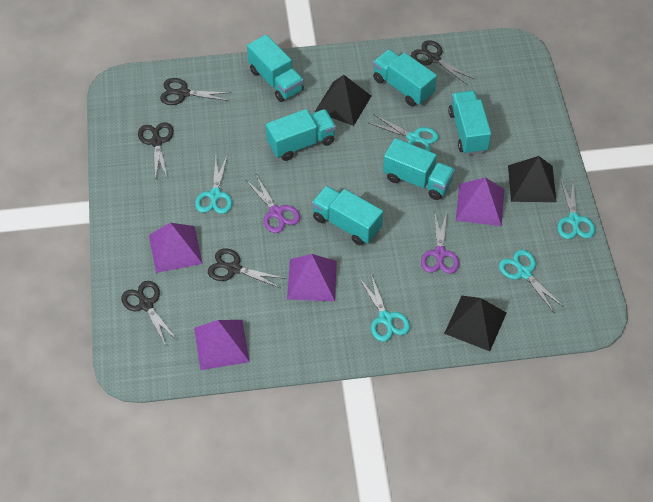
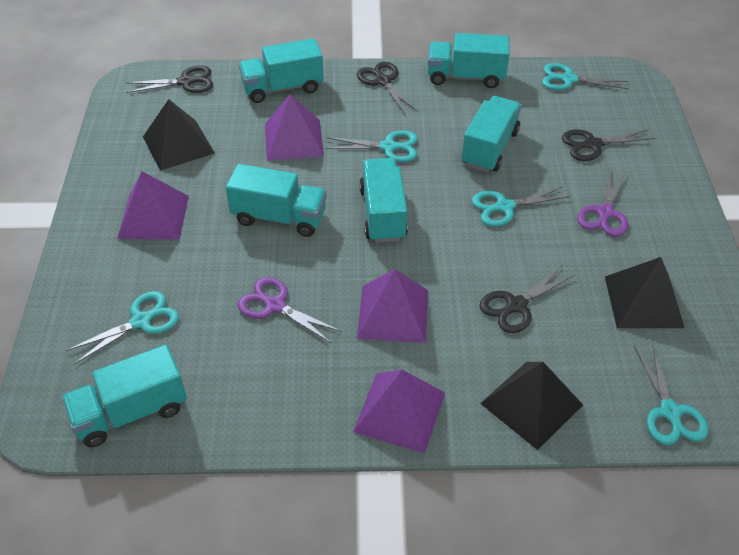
black scissors: 5 -> 4

